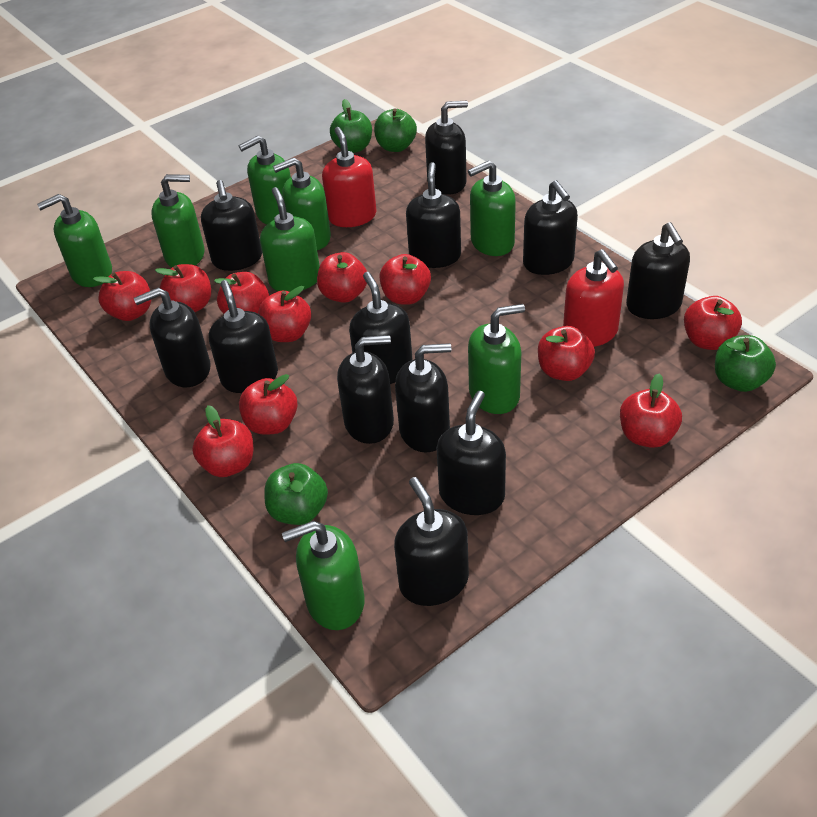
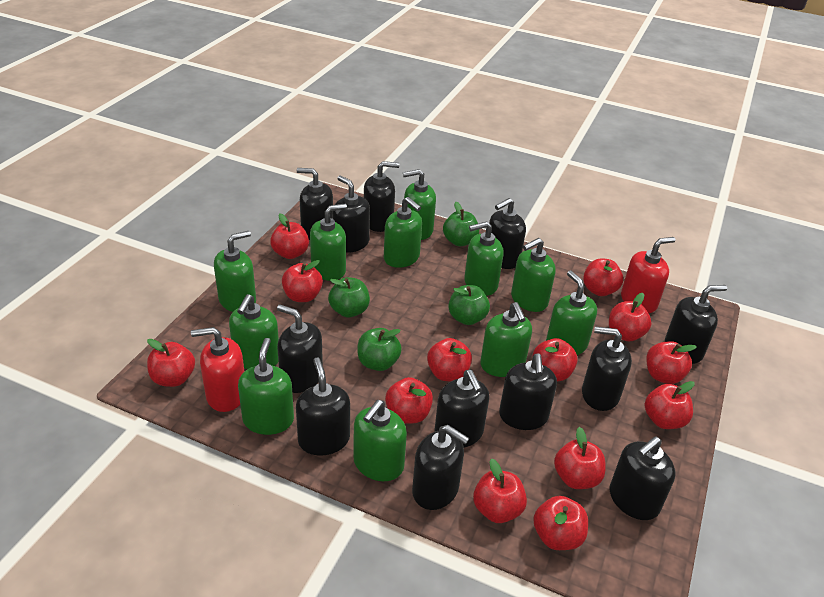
green soap dispenser: 8 -> 11
red apple: 11 -> 13

